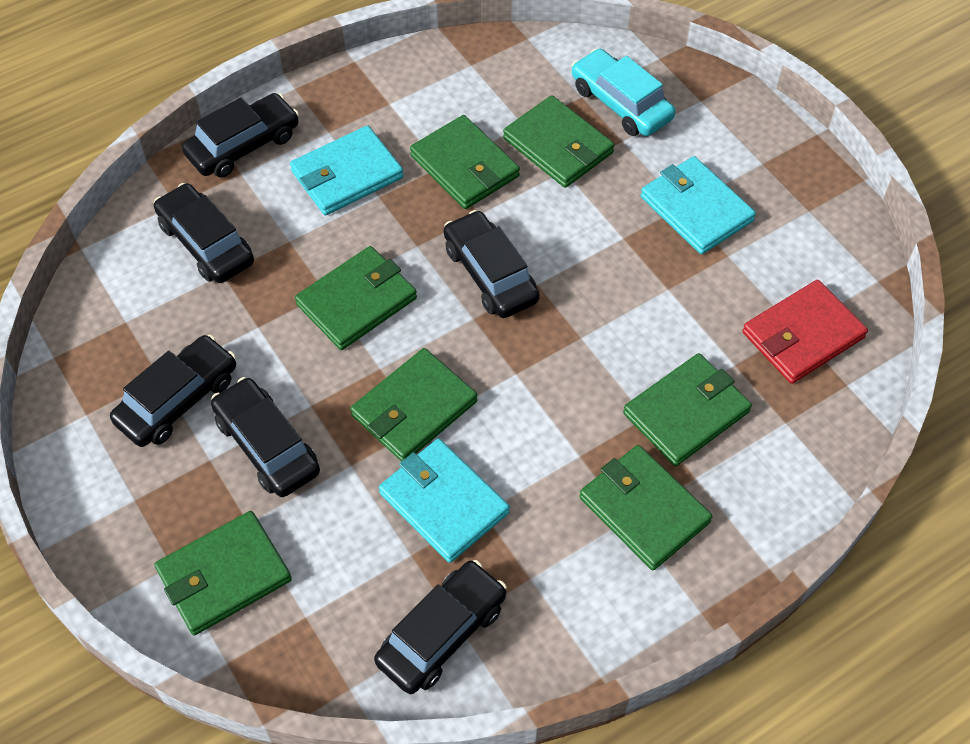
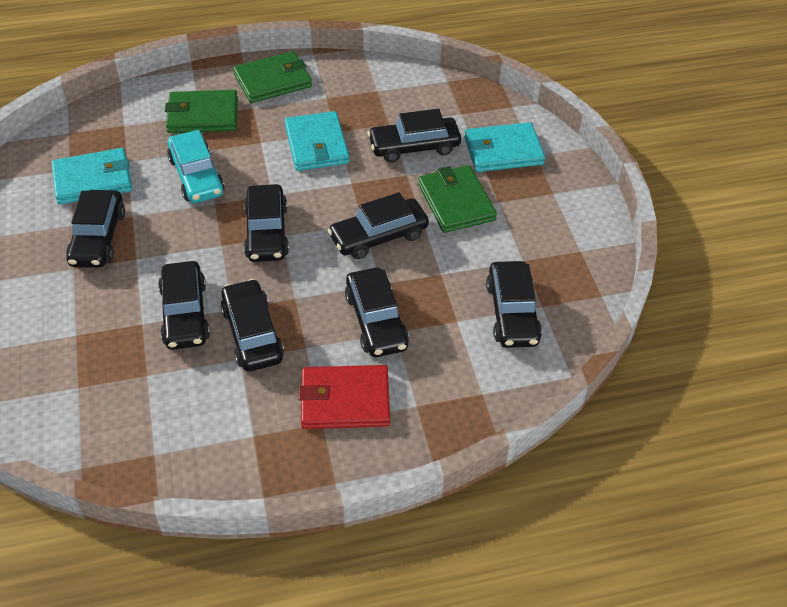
black car: 6 -> 8
green wallet: 7 -> 3

